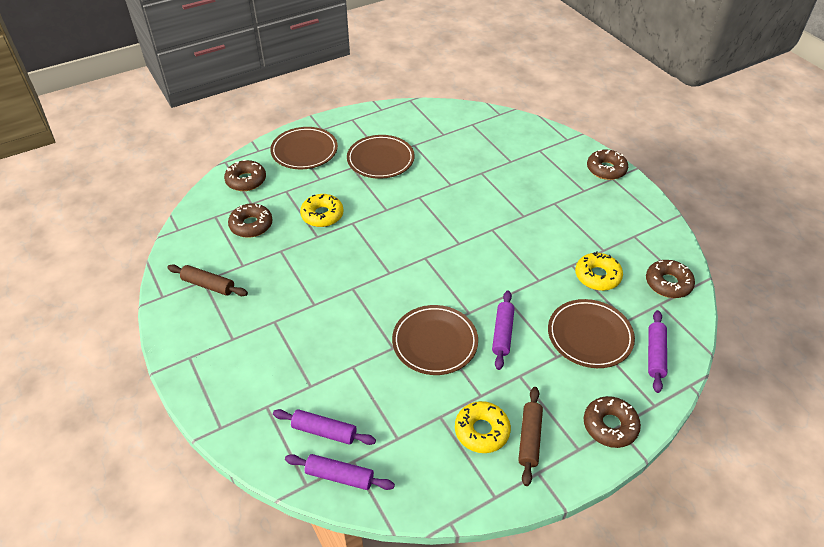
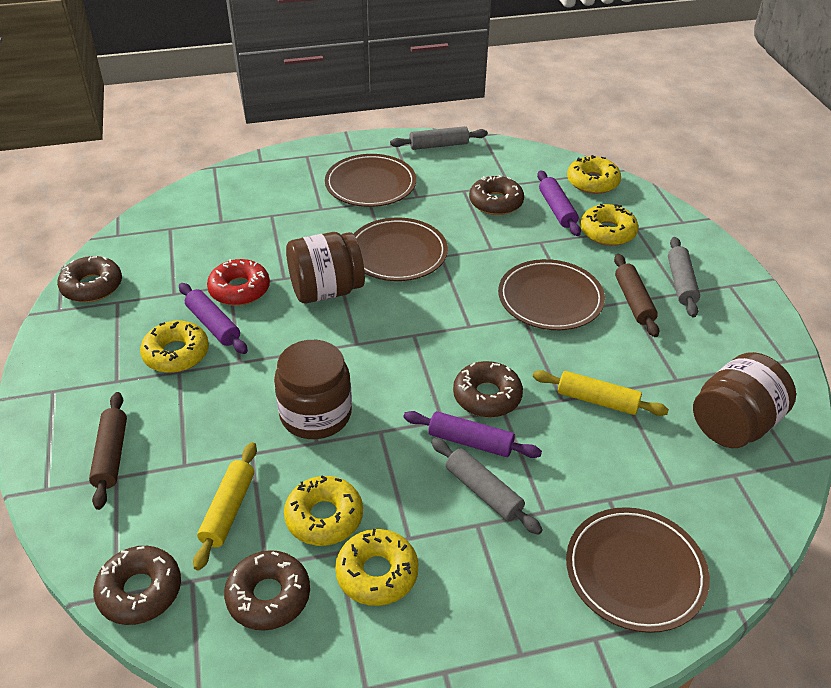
brown jar: 0 -> 3
grey rolling pin: 0 -> 3
purple rolling pin: 4 -> 3
red donut: 0 -> 1
yellow donut: 3 -> 5
yellow rolling pin: 0 -> 2

